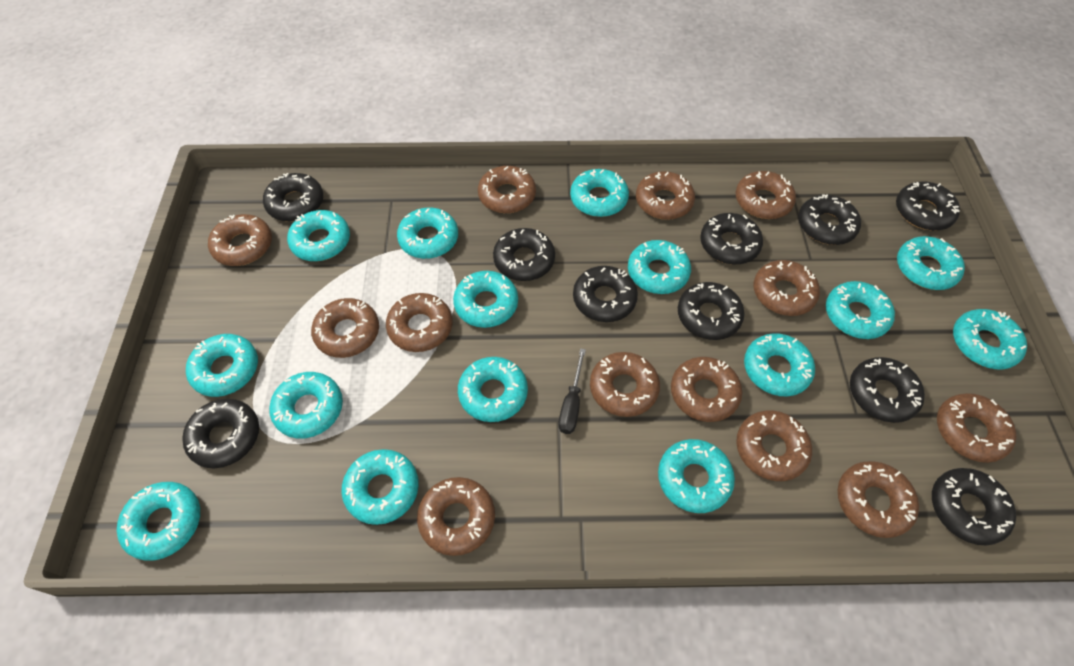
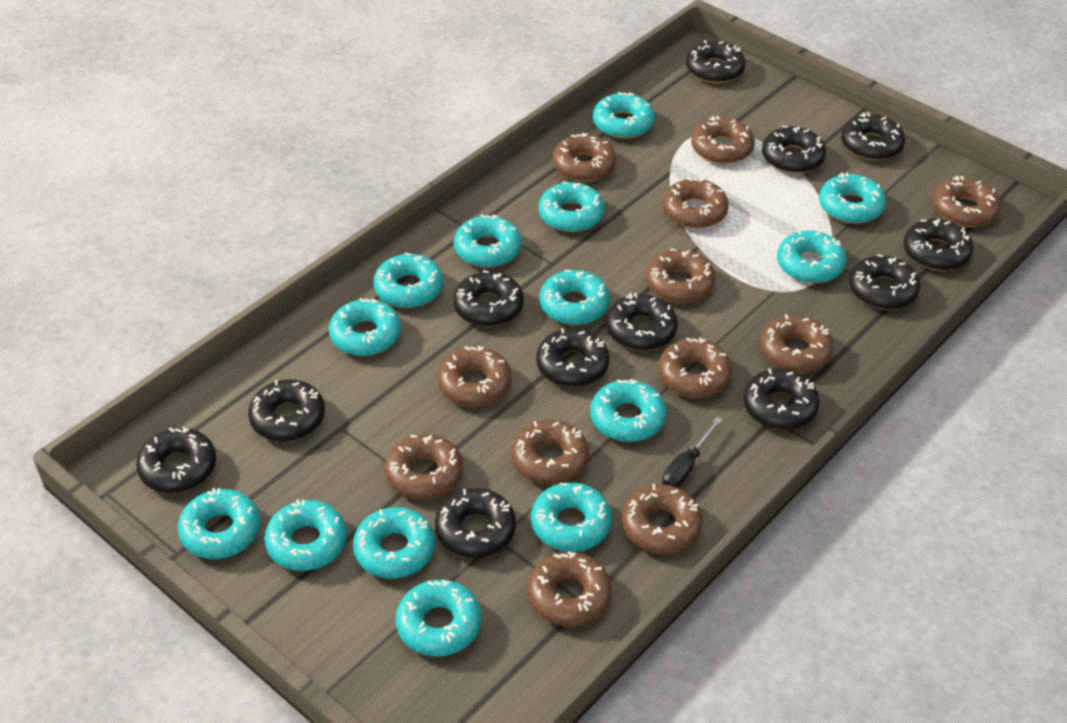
black donut: 10 -> 12
brown donut: 13 -> 12
turquoise donut: 15 -> 14

